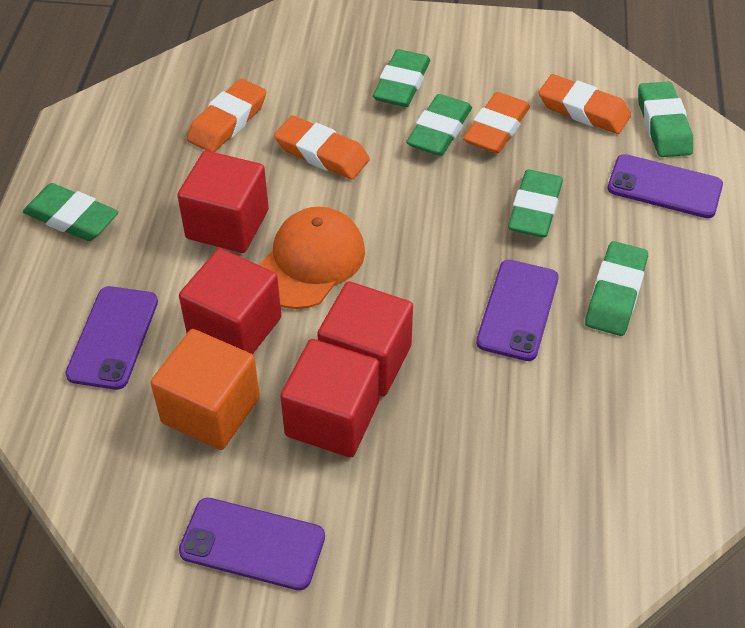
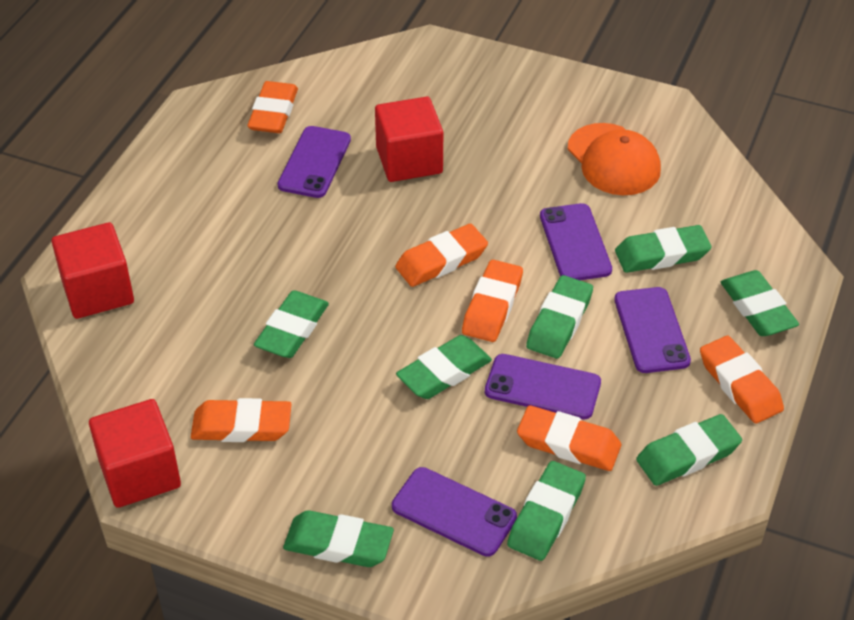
green eraser: 6 -> 8
orange cube: 1 -> 0
orange eraser: 4 -> 6
purple phone: 4 -> 5
red cube: 4 -> 3

